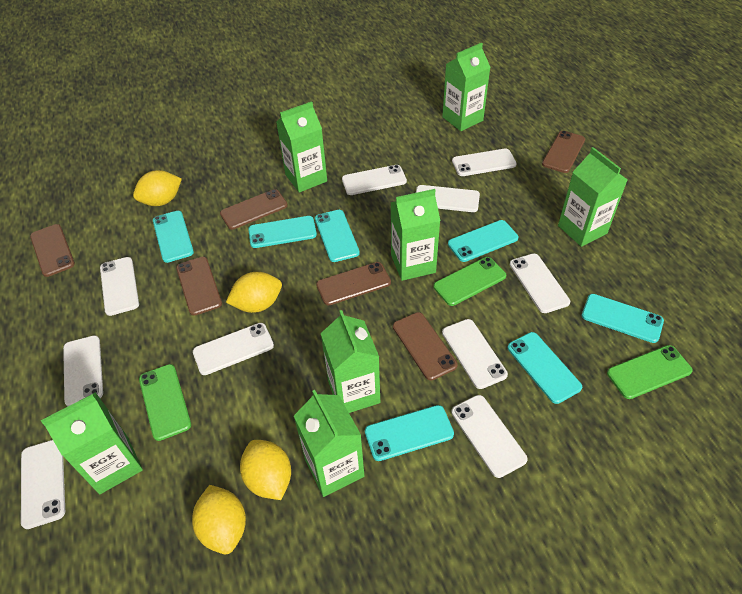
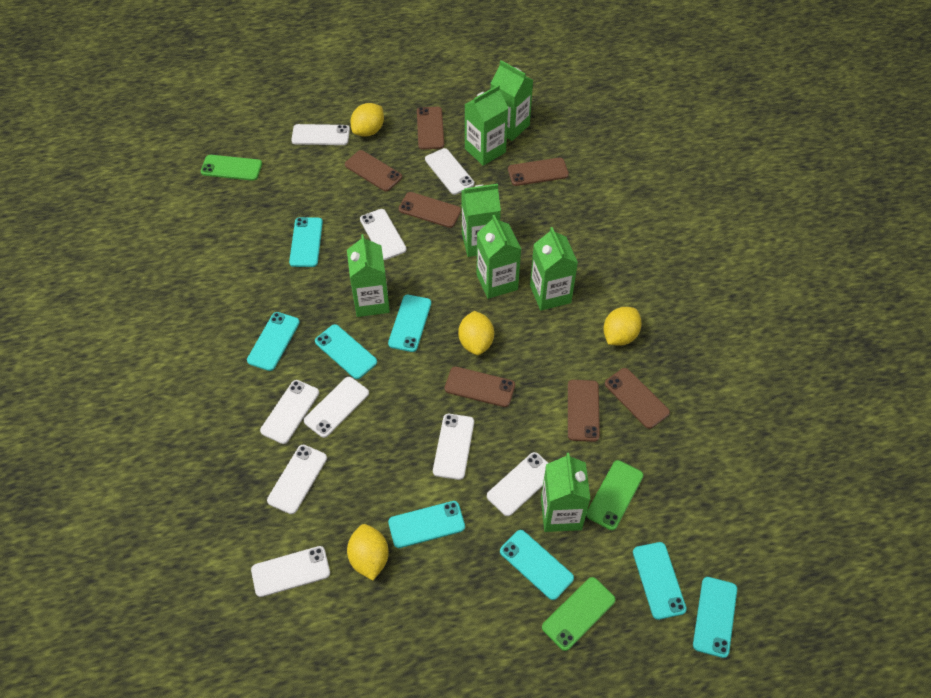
brown phone: 6 -> 7
turquoise phone: 7 -> 8
white phone: 10 -> 9

